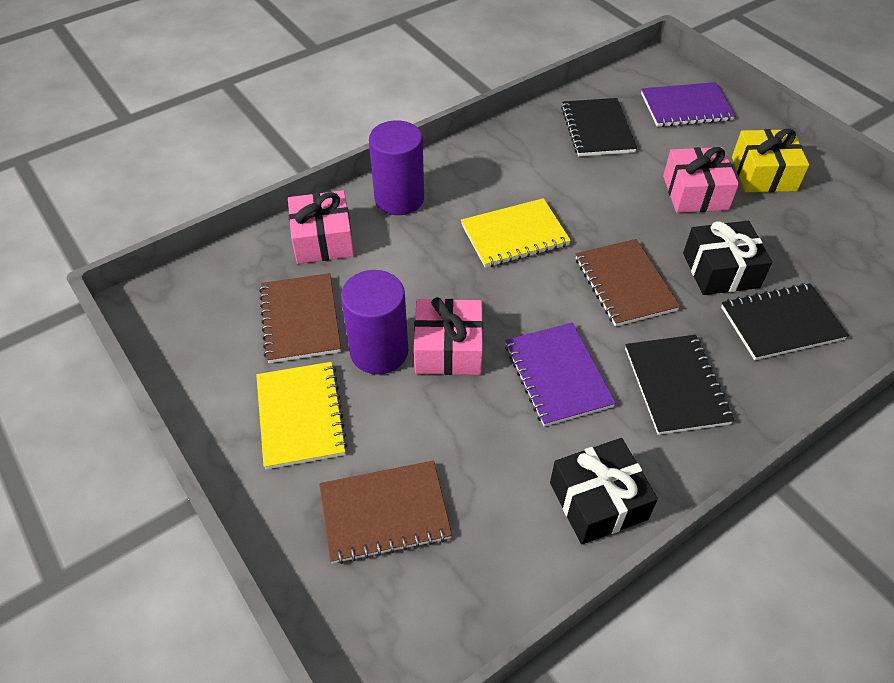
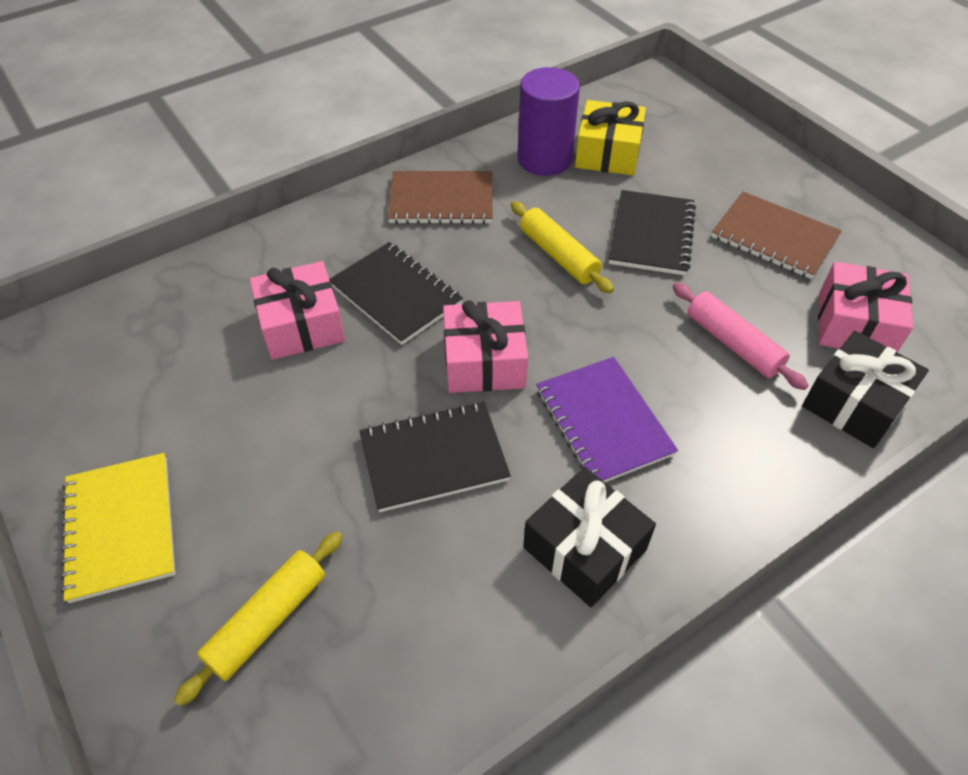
brown notebook: 3 -> 2
pink rolling pin: 0 -> 1
purple cylinder: 2 -> 1
purple notebook: 2 -> 1
yellow notebook: 2 -> 1
yellow rolling pin: 0 -> 2

